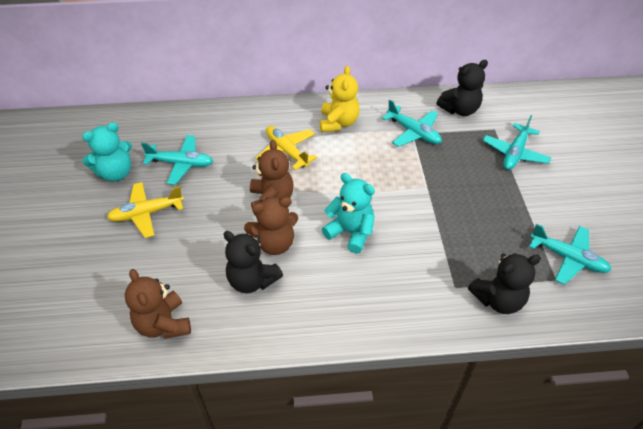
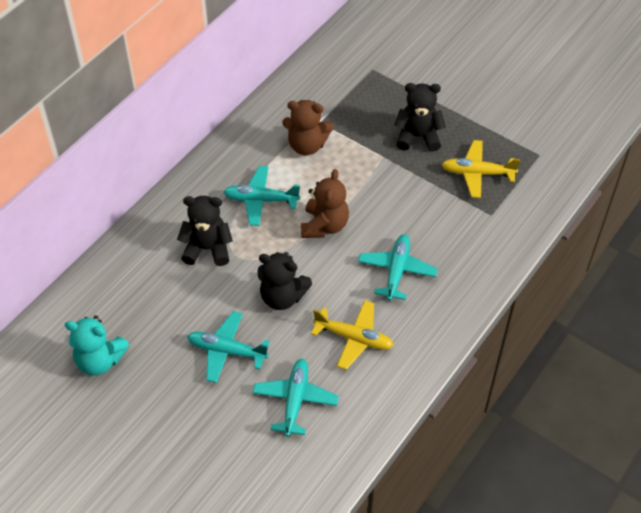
brown teddy bear: 3 -> 2
turquoise teddy bear: 2 -> 1
yellow teddy bear: 1 -> 0

